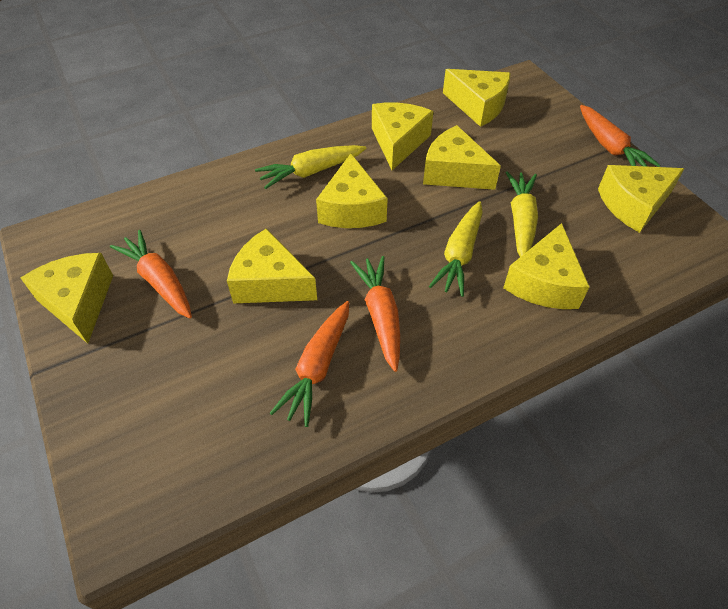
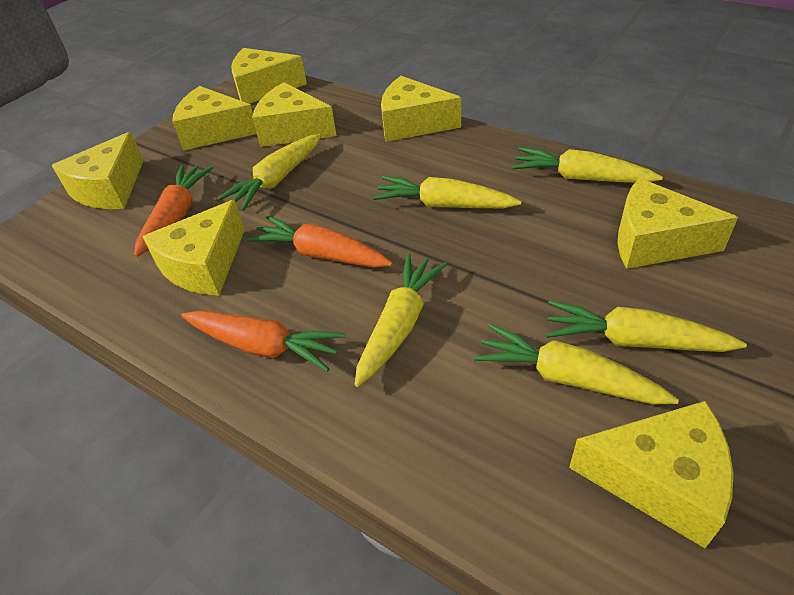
orange carrot: 4 -> 3
yellow carrot: 3 -> 6

